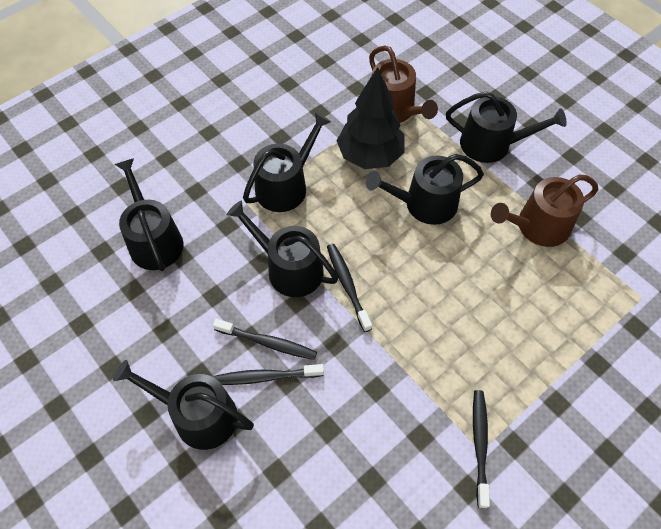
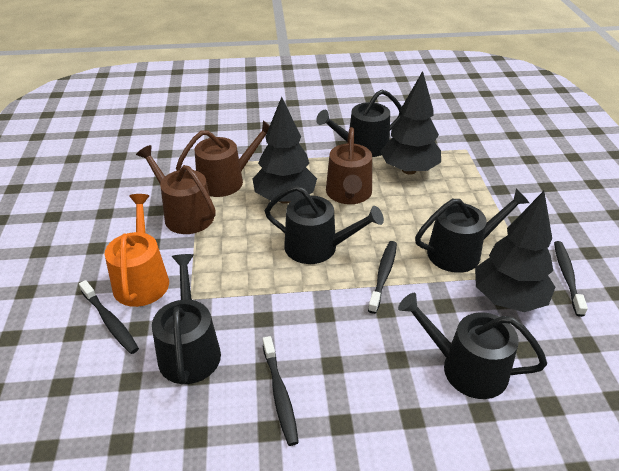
black tree: 1 -> 3
black watering can: 6 -> 5
brown watering can: 2 -> 3
orange watering can: 0 -> 1

